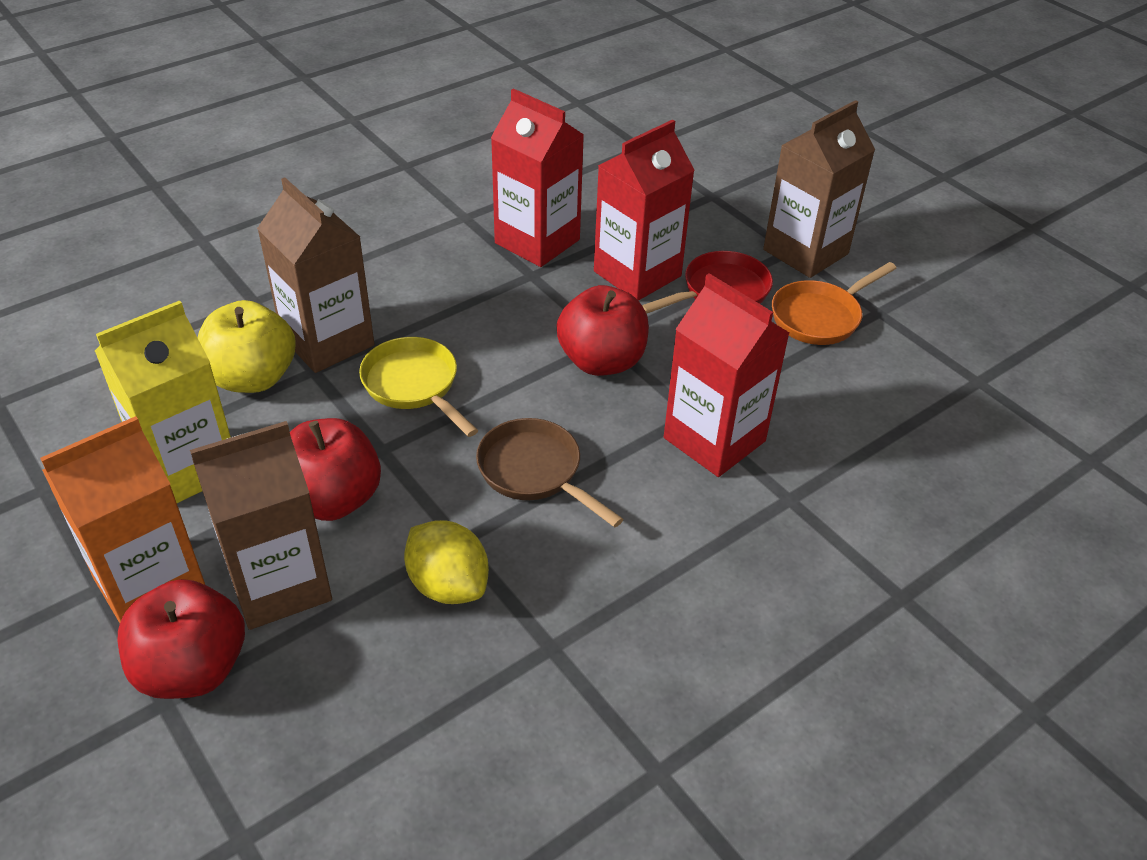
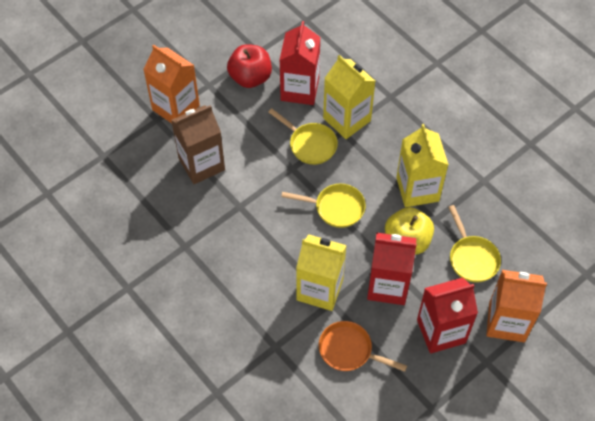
brown carton: 3 -> 1
brown pan: 1 -> 0
orange carton: 1 -> 2
red apple: 3 -> 1
red pan: 1 -> 0
yellow carton: 1 -> 3
yellow lemon: 1 -> 0
yellow pan: 1 -> 3

